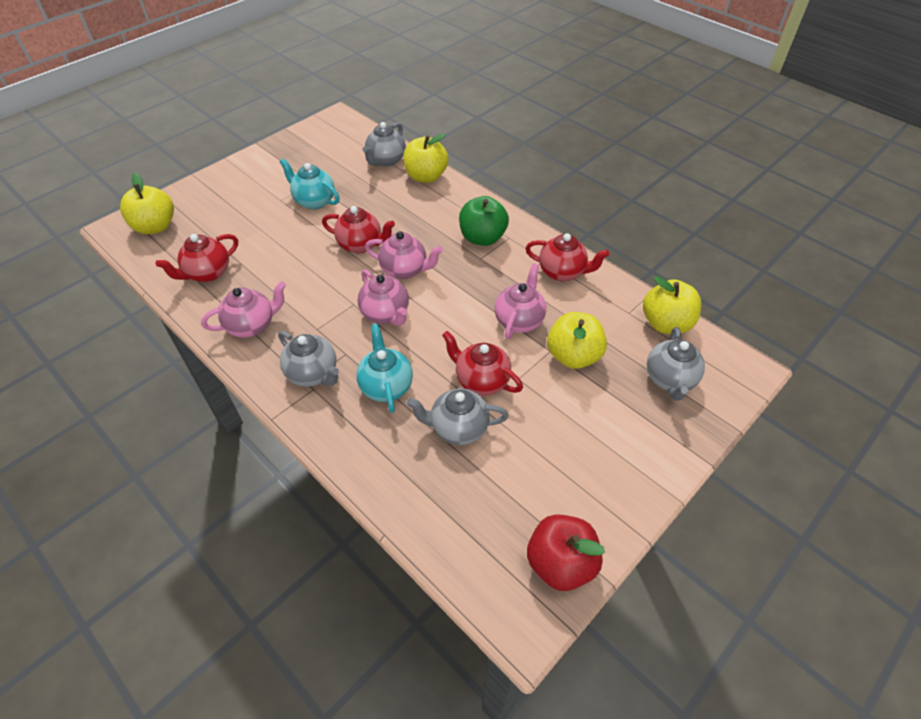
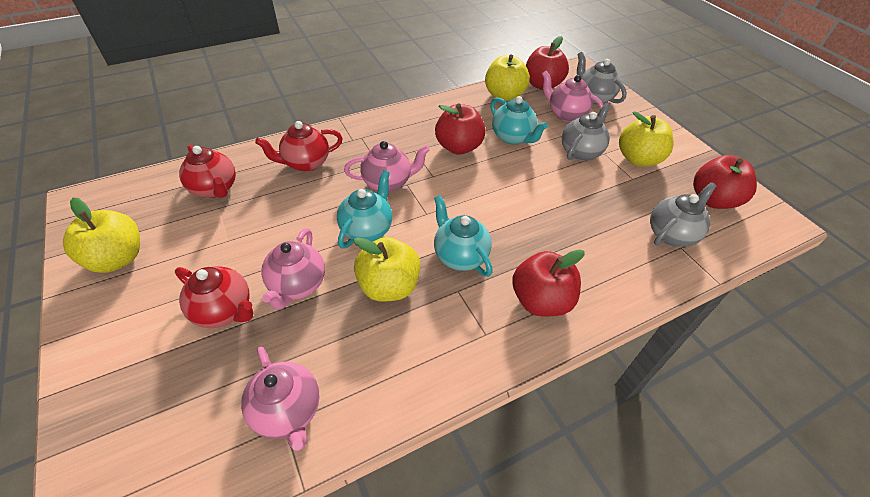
green apple: 1 -> 0
grey teapot: 4 -> 3
red apple: 1 -> 4
red teapot: 4 -> 3
turquoise teapot: 2 -> 3

